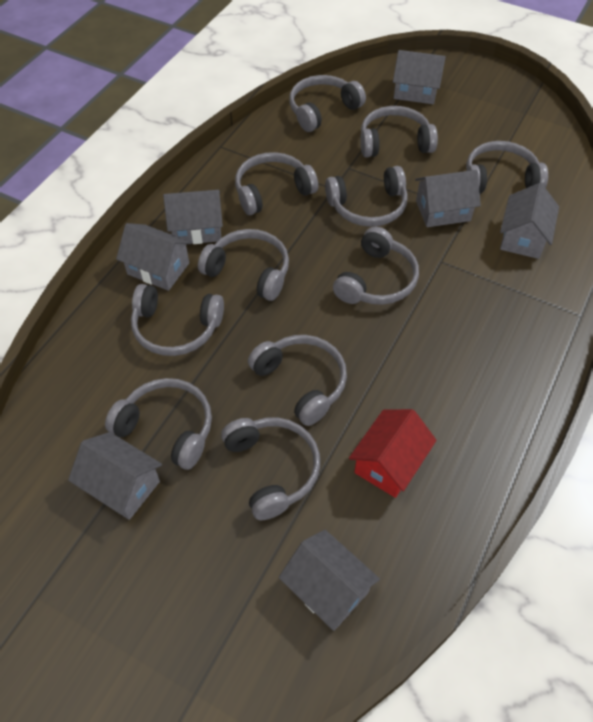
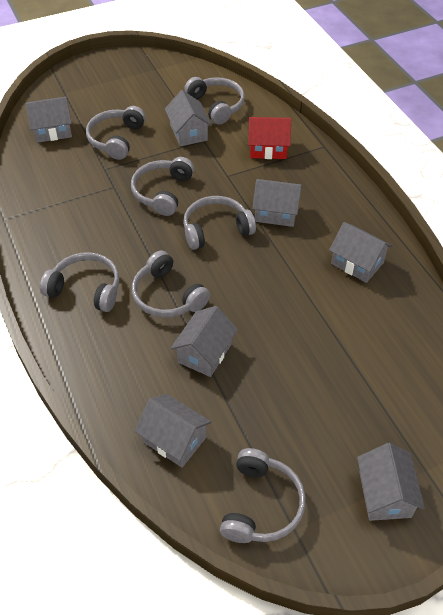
grey headphones: 11 -> 7

